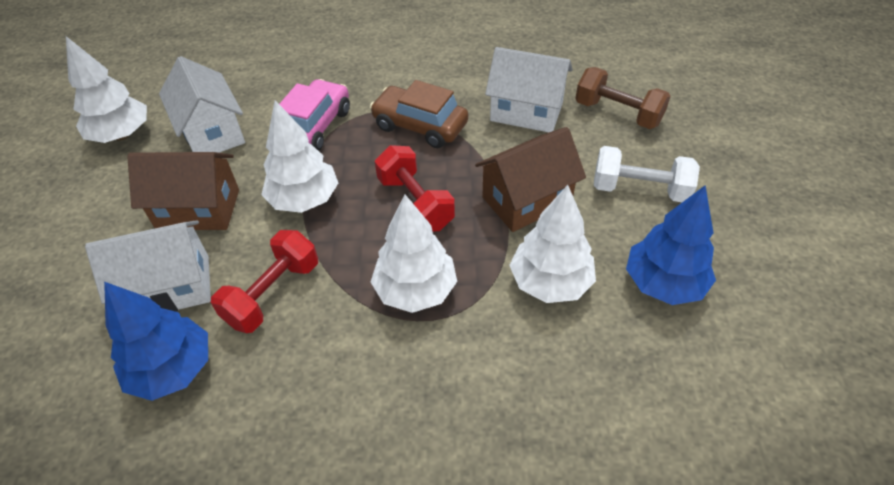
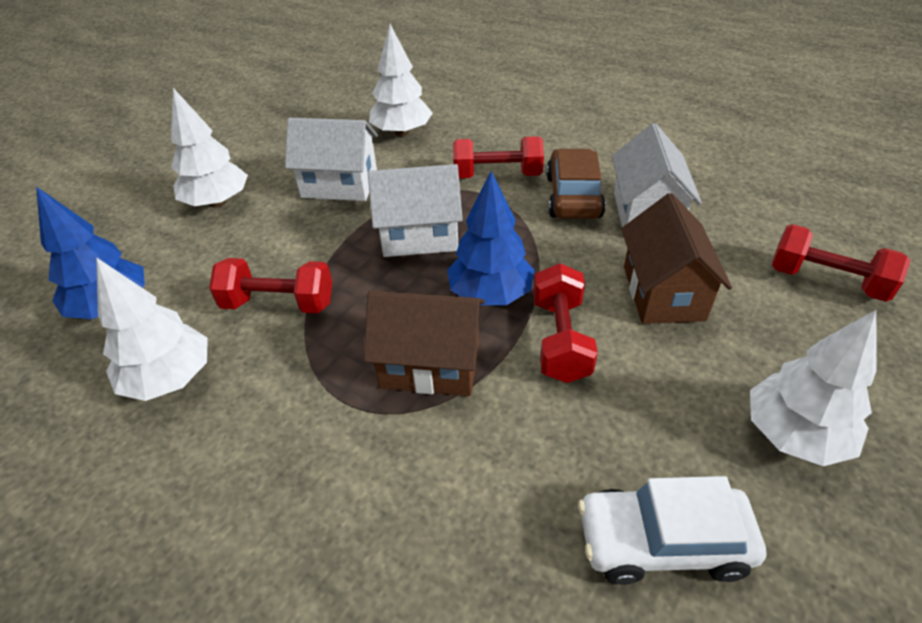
brown dumbbell: 1 -> 0
pink car: 1 -> 0
red dumbbell: 2 -> 4
white car: 0 -> 1
white dumbbell: 1 -> 0

